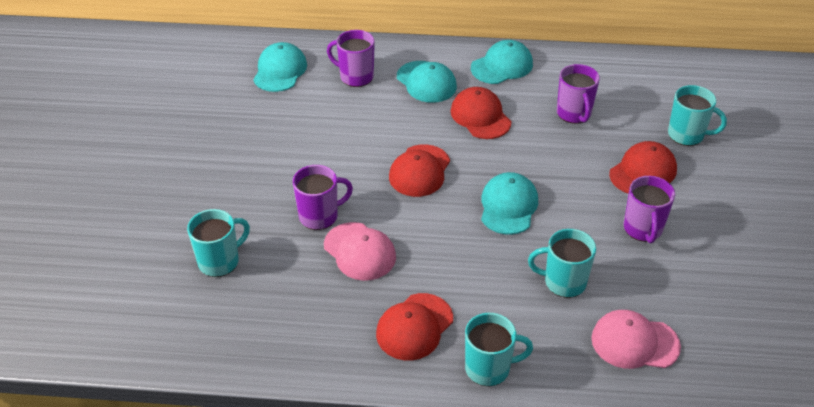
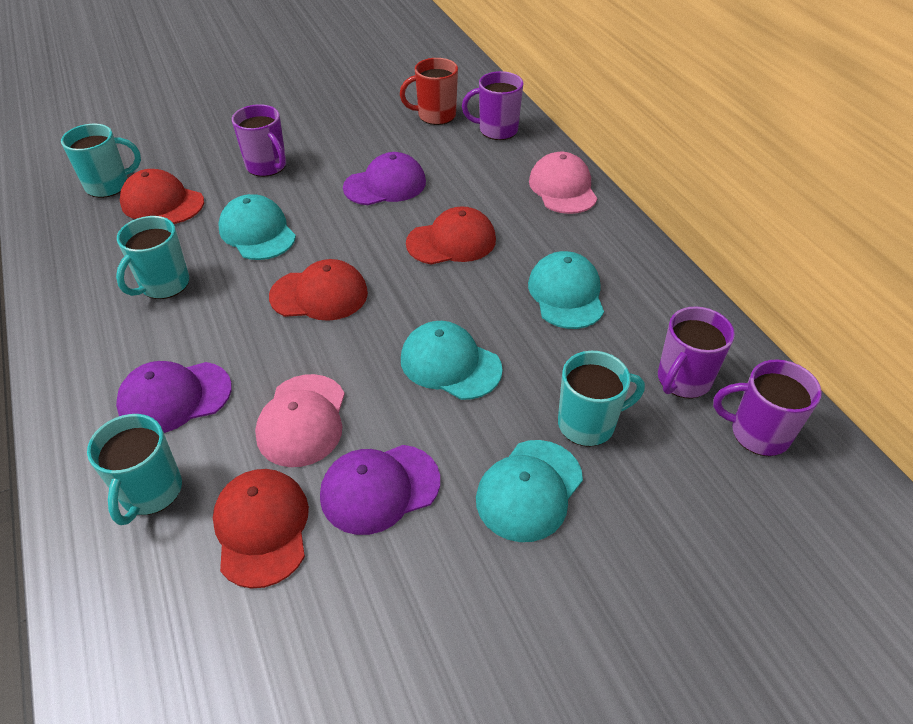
purple cap: 0 -> 3
red mug: 0 -> 1

